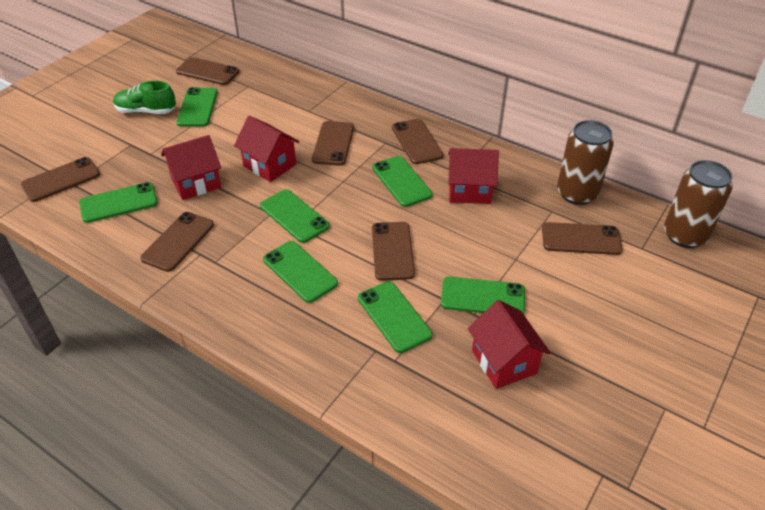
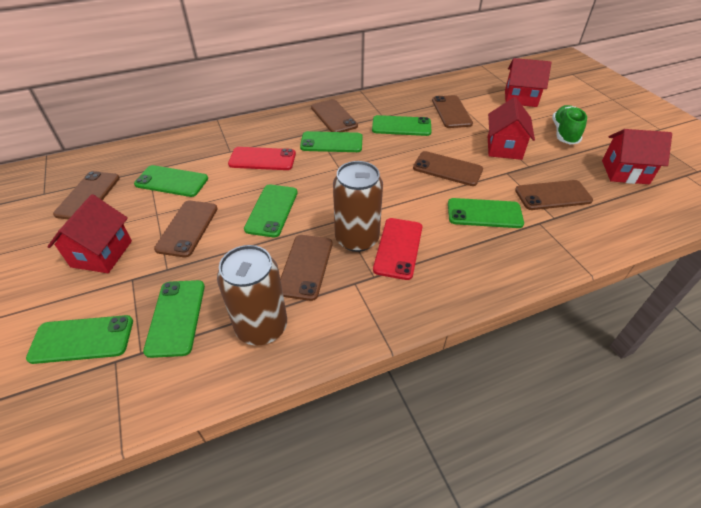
red phone: 0 -> 2

